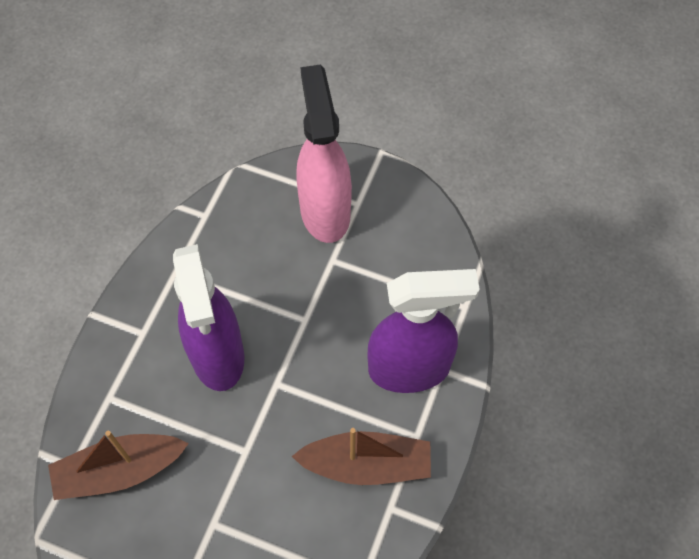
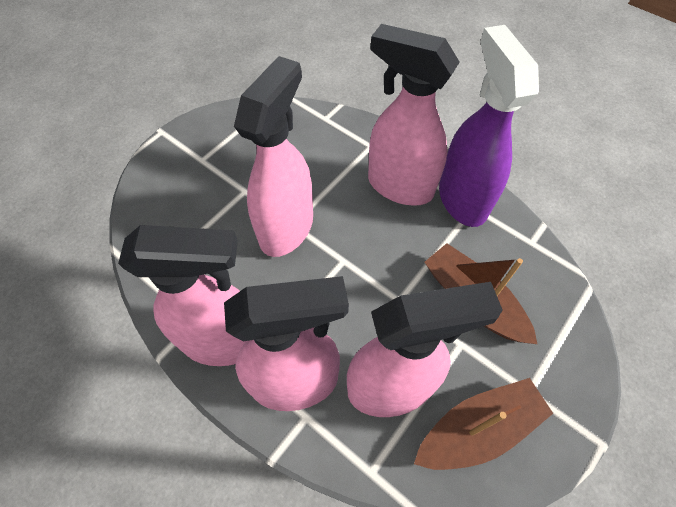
pink spray bottle: 1 -> 5
purple spray bottle: 2 -> 1

